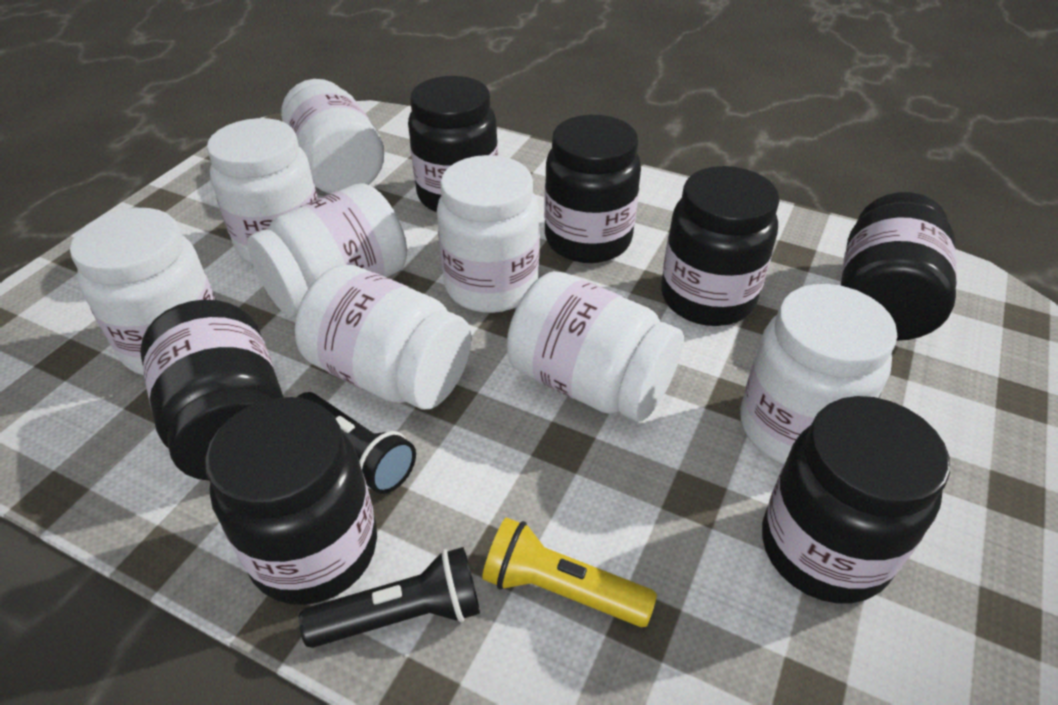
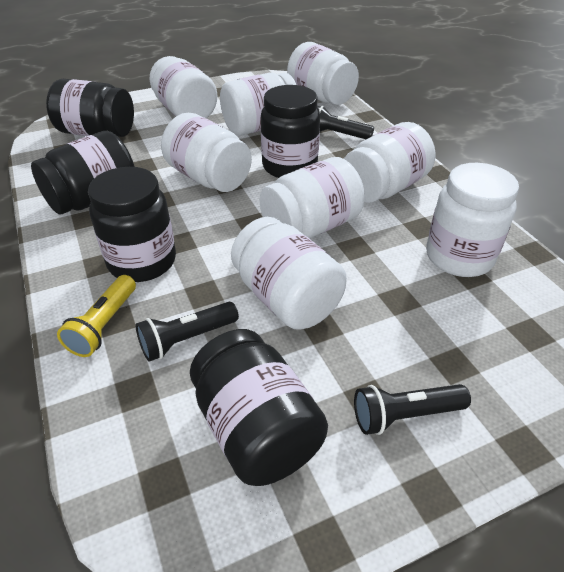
black flashlight: 2 -> 3
black jar: 7 -> 5

